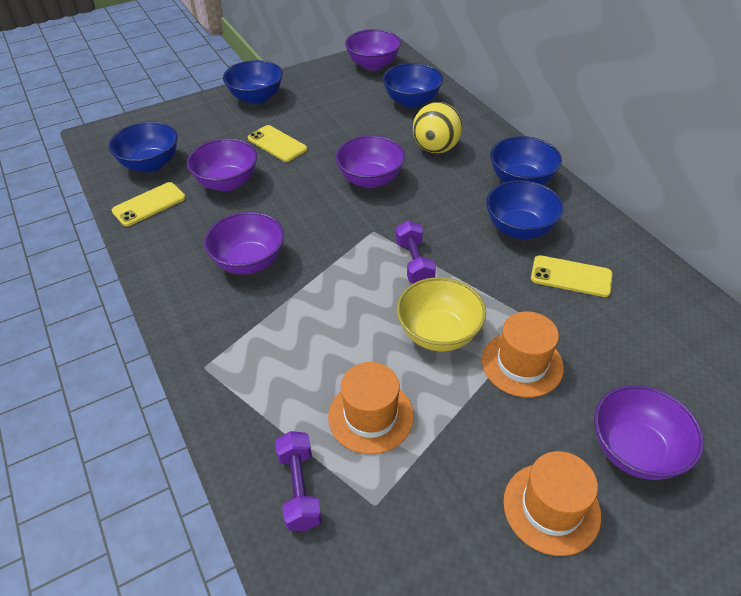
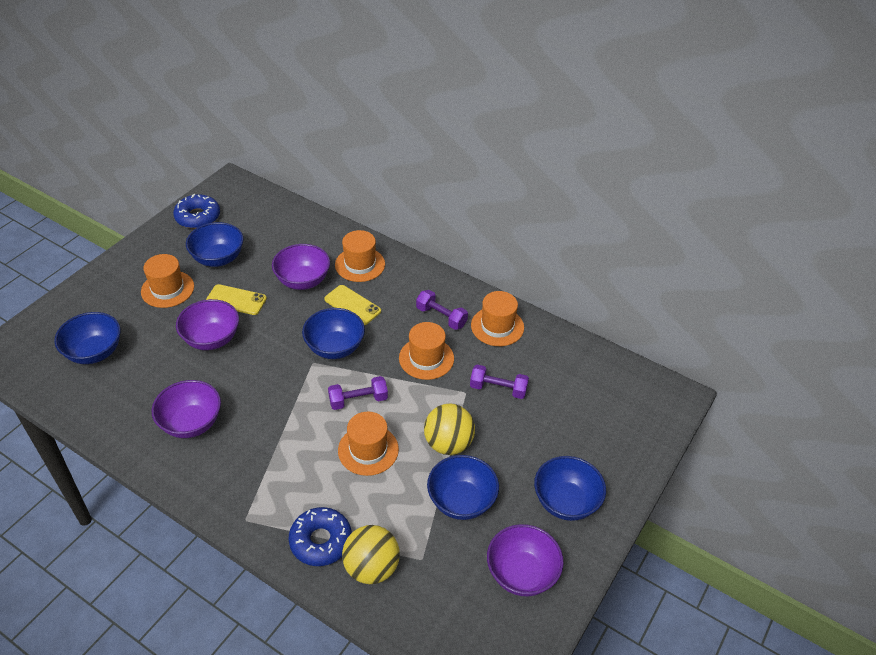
blue donut: 0 -> 2
orange hat: 3 -> 5
purple bowl: 5 -> 4
purple dumbbell: 2 -> 3
yellow ball: 1 -> 2
yellow bowl: 1 -> 0
yellow phone: 3 -> 2

